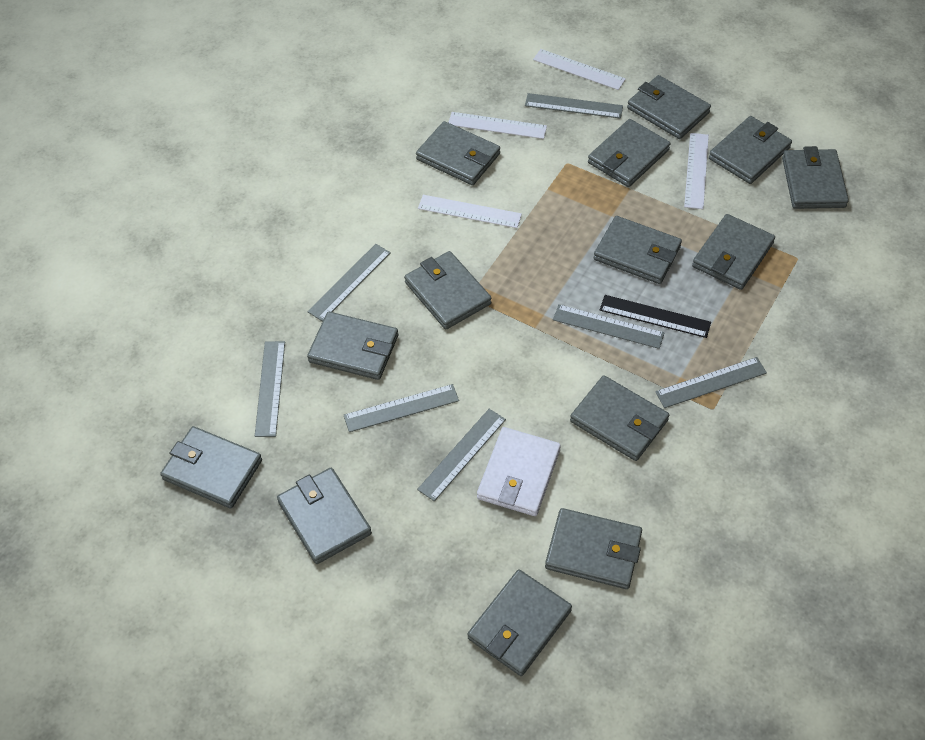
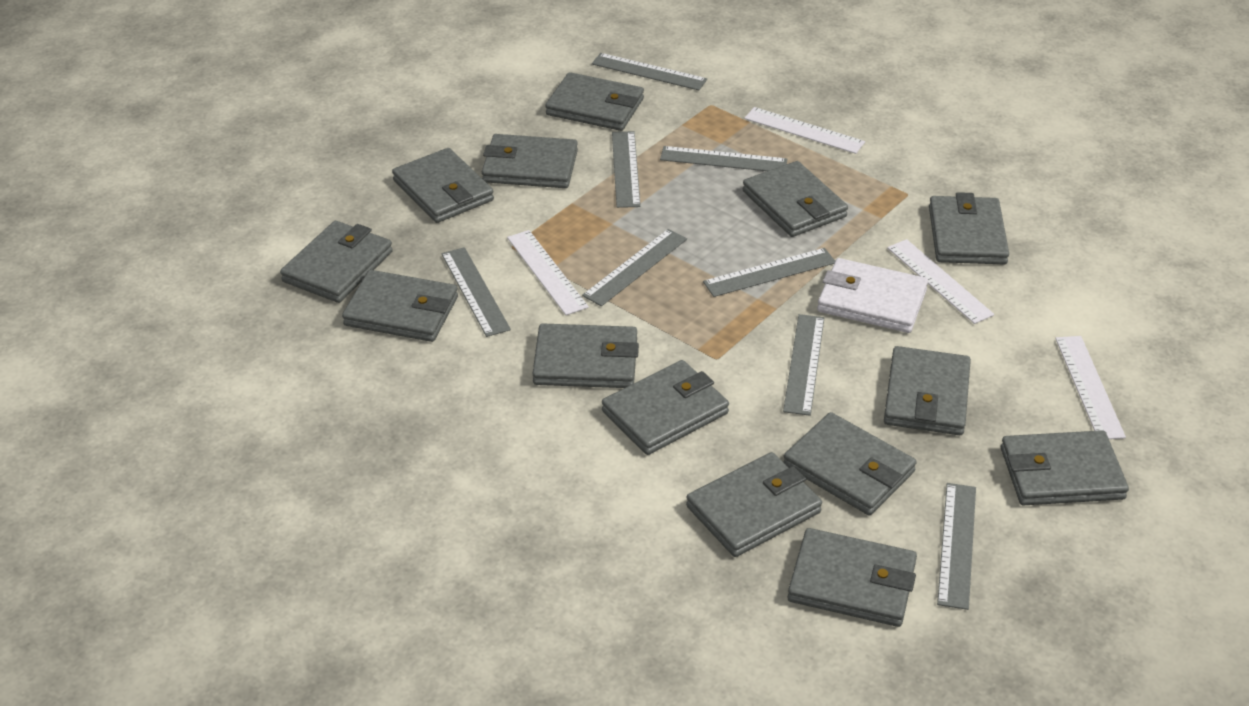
black ruler: 1 -> 0
grey ruler: 7 -> 8

